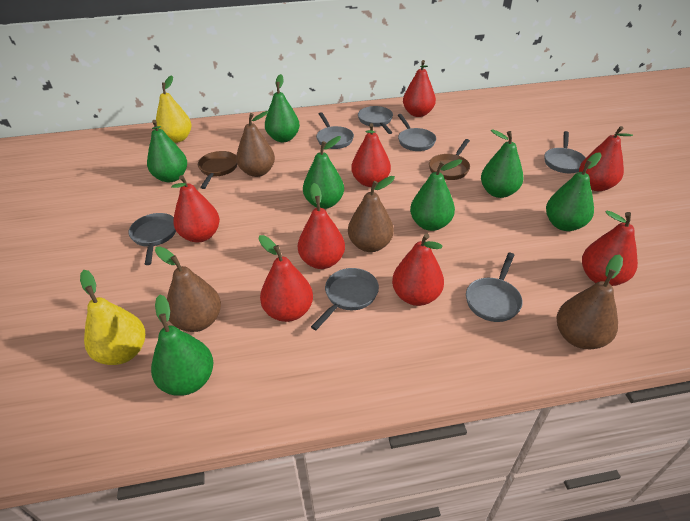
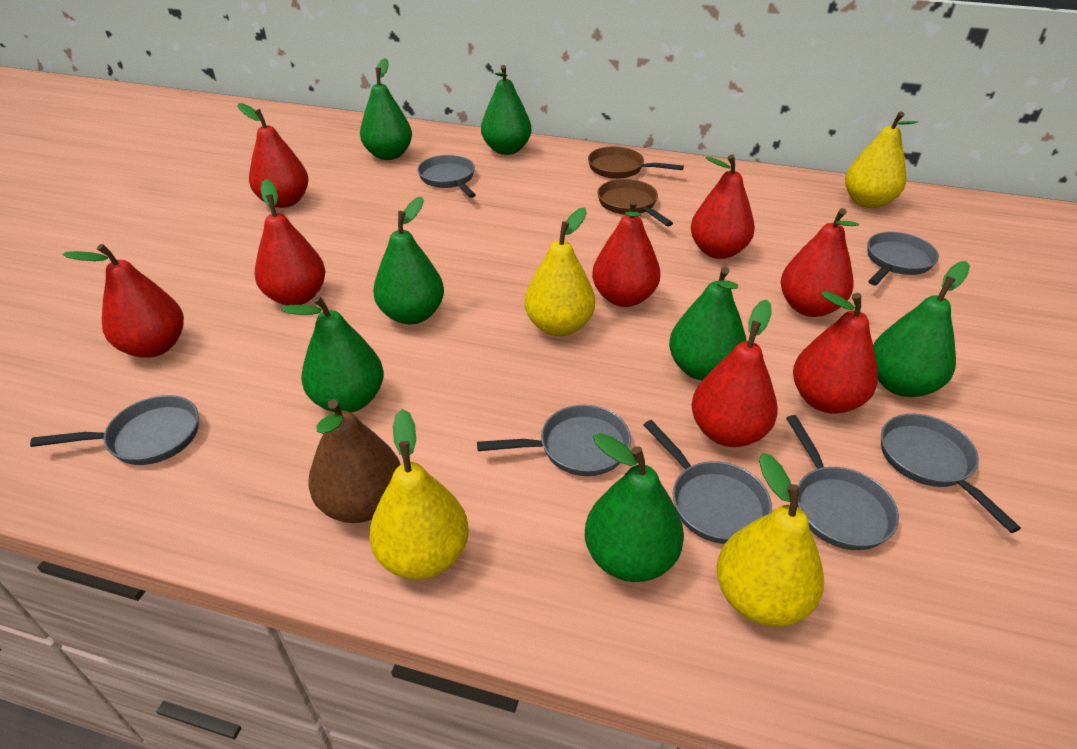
brown pear: 4 -> 1
yellow pear: 2 -> 4

